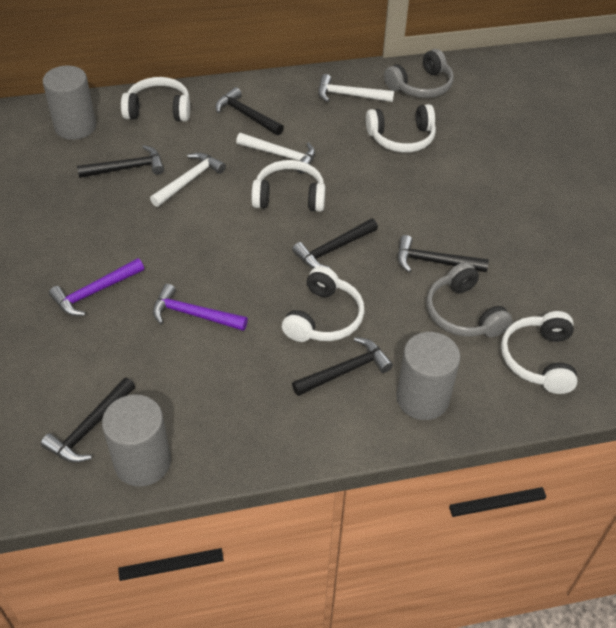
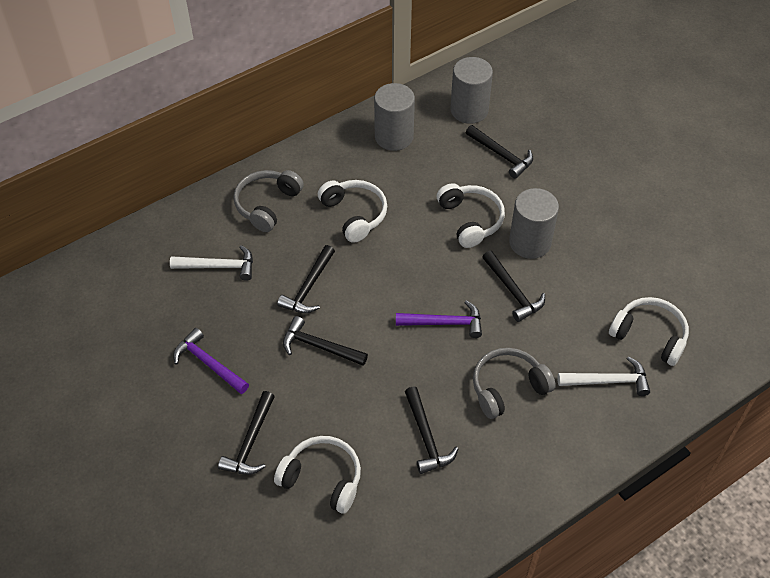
white hammer: 3 -> 2
white headphones: 5 -> 4

